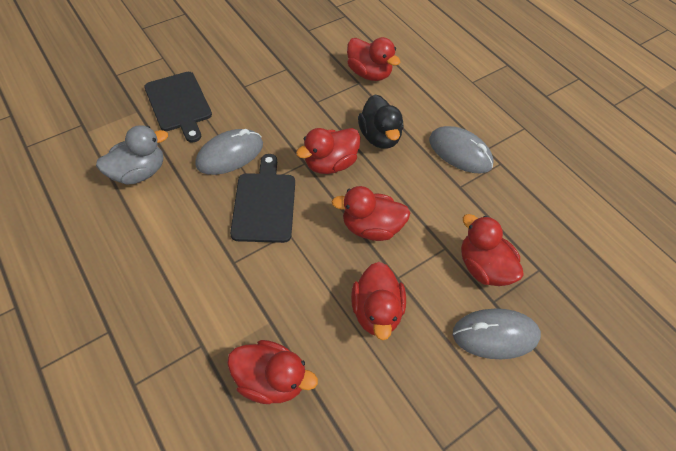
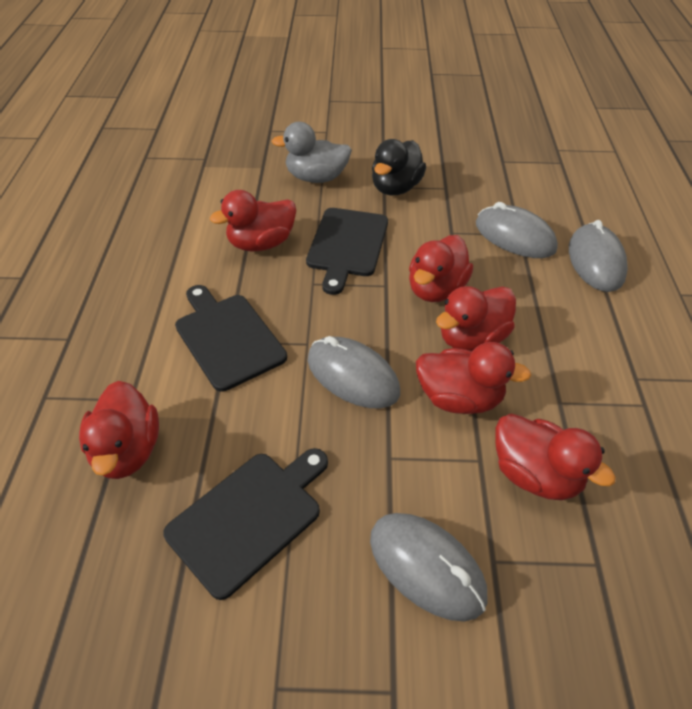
black cutting board: 2 -> 3
grey mouse: 3 -> 4

